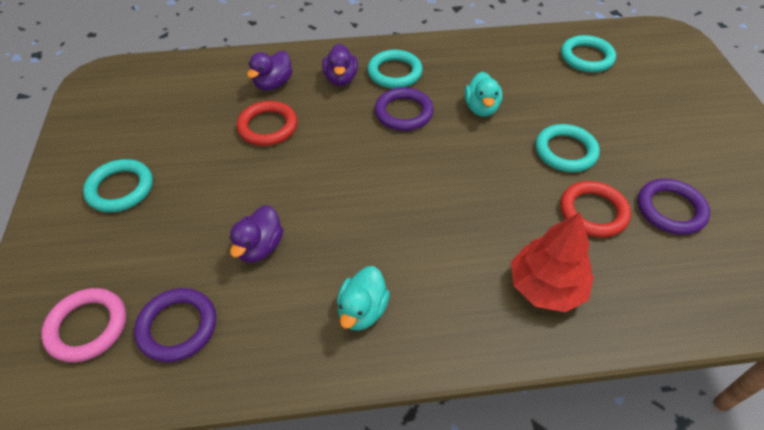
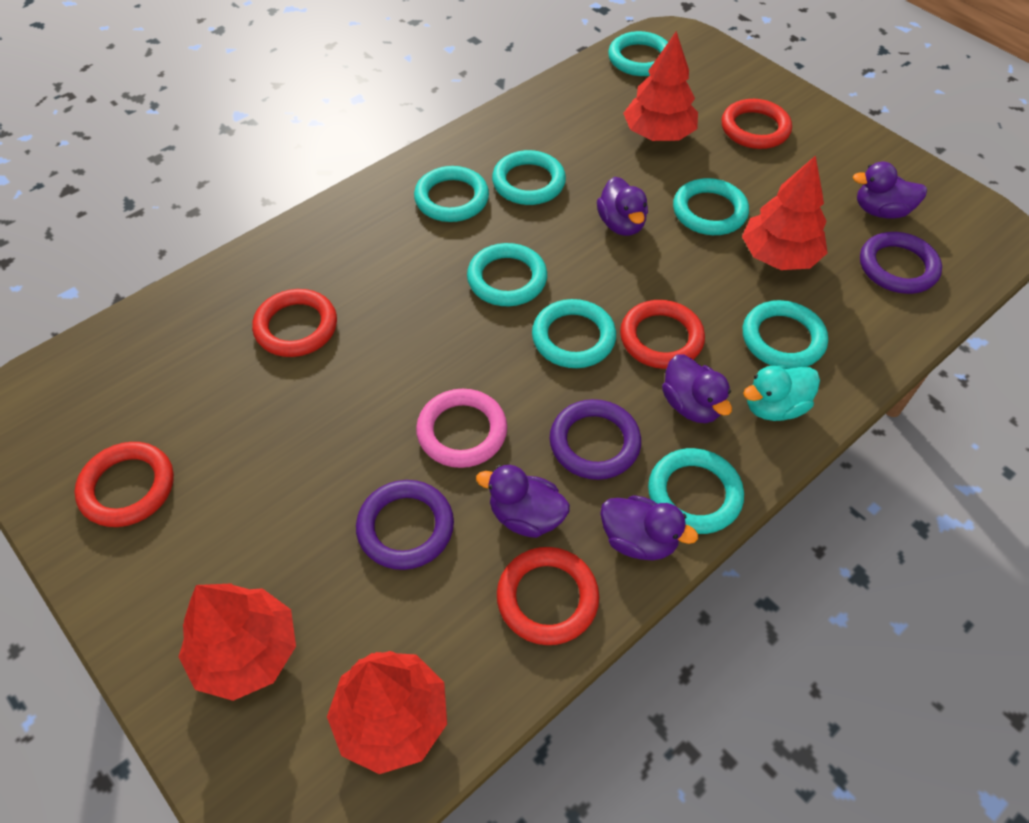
purple duck: 3 -> 5
red ring: 2 -> 5
red tree: 1 -> 4
turquoise duck: 2 -> 1
turquoise ring: 4 -> 8

